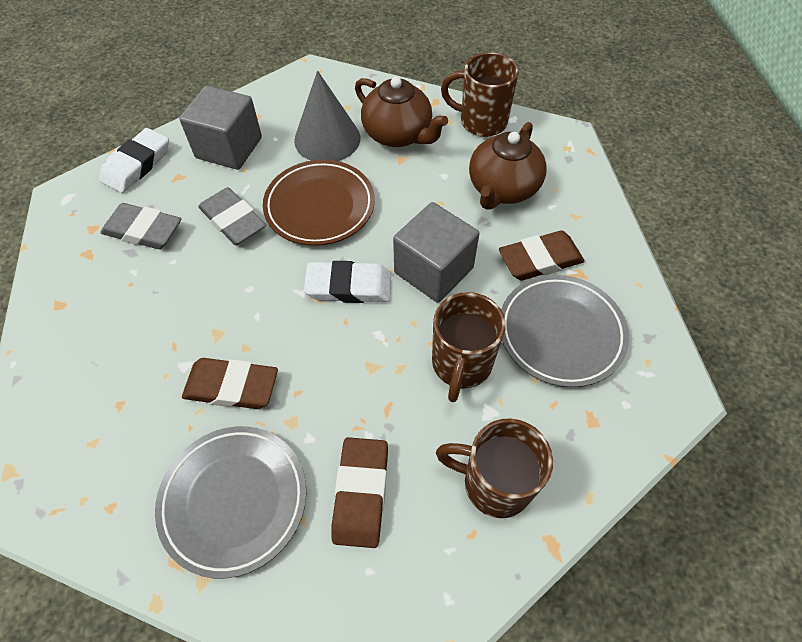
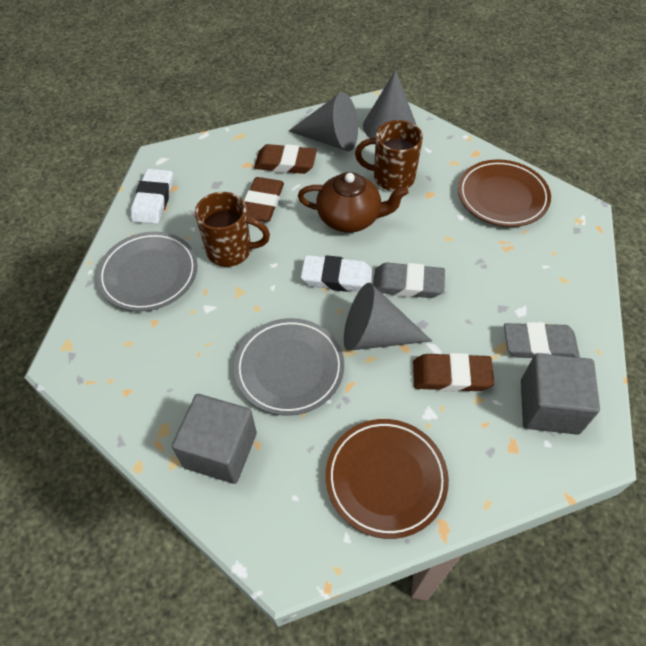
brown mug: 3 -> 2
brown plate: 1 -> 2
brown teapot: 2 -> 1
grey cone: 1 -> 3

